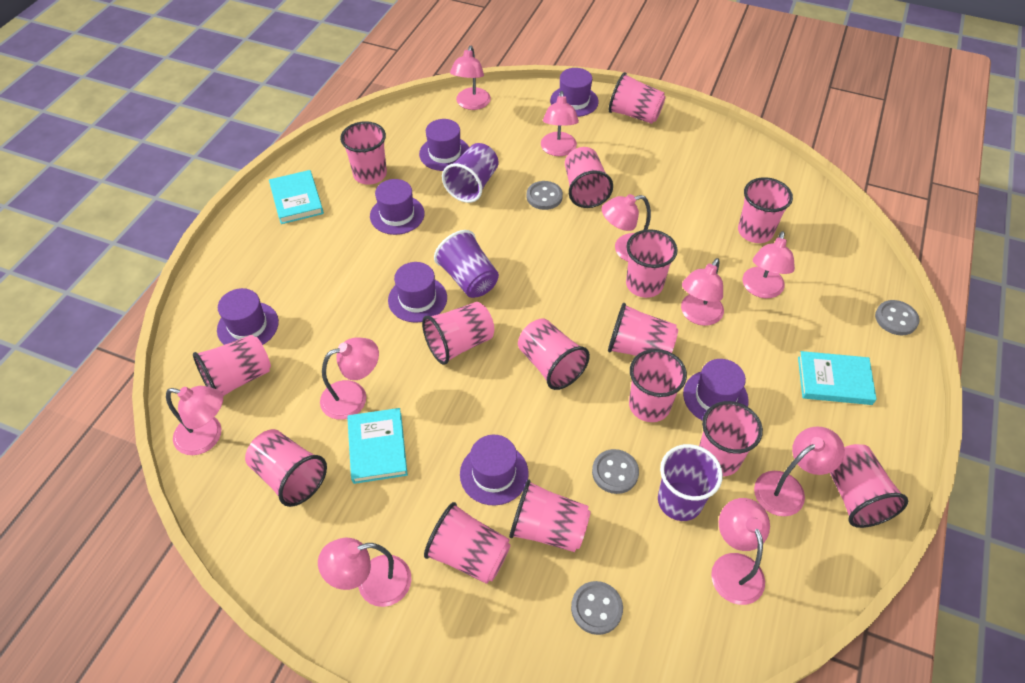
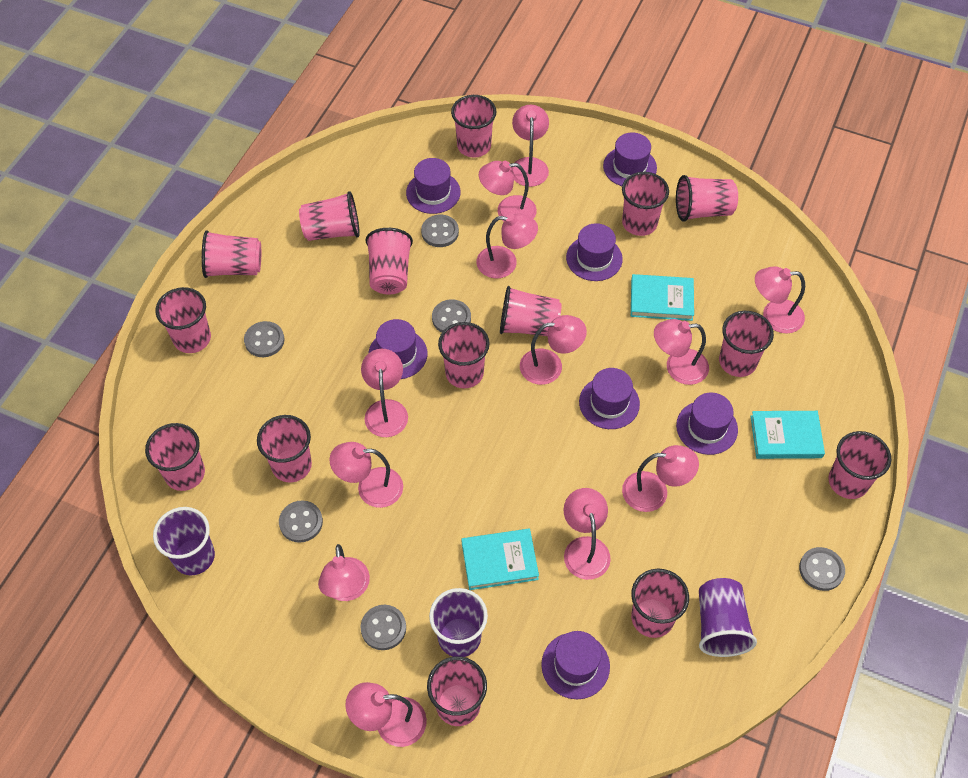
grey button: 4 -> 6
pink lamp: 10 -> 12

